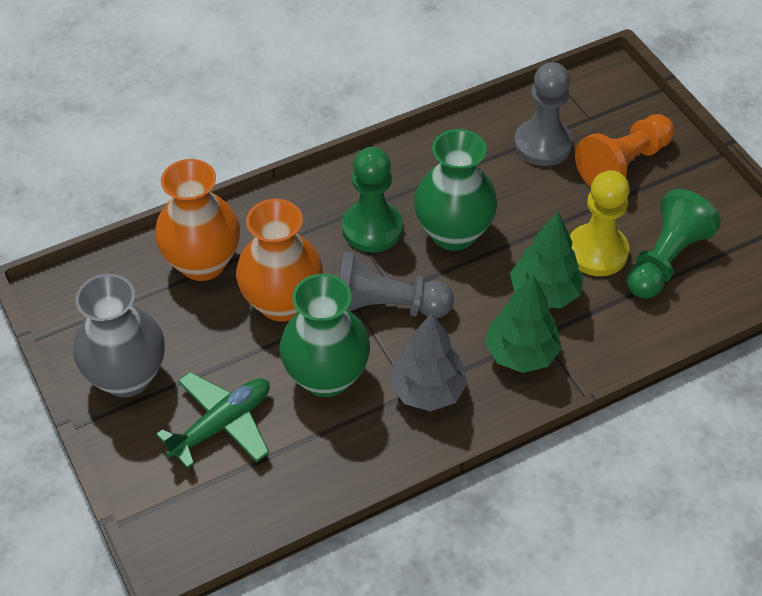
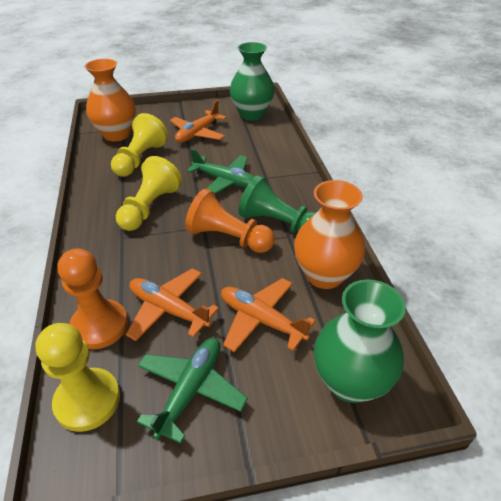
green pawn: 2 -> 1
green plane: 1 -> 2
green tree: 2 -> 0
grey pawn: 2 -> 0
grey tree: 1 -> 0
grey vase: 1 -> 0
orange pawn: 1 -> 2
orange plane: 0 -> 3
yellow pawn: 1 -> 3

